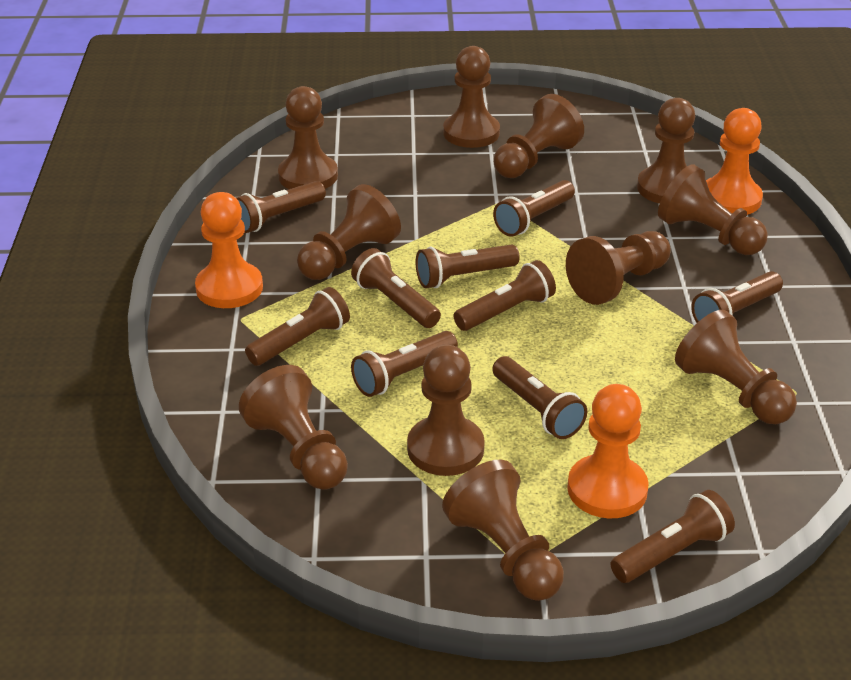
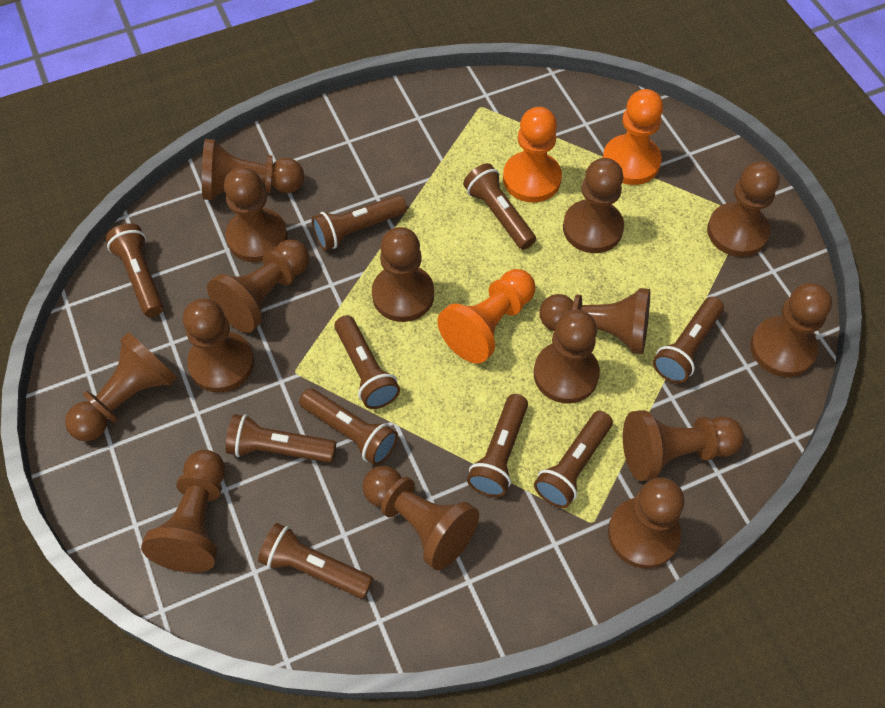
brown pawn: 11 -> 15

